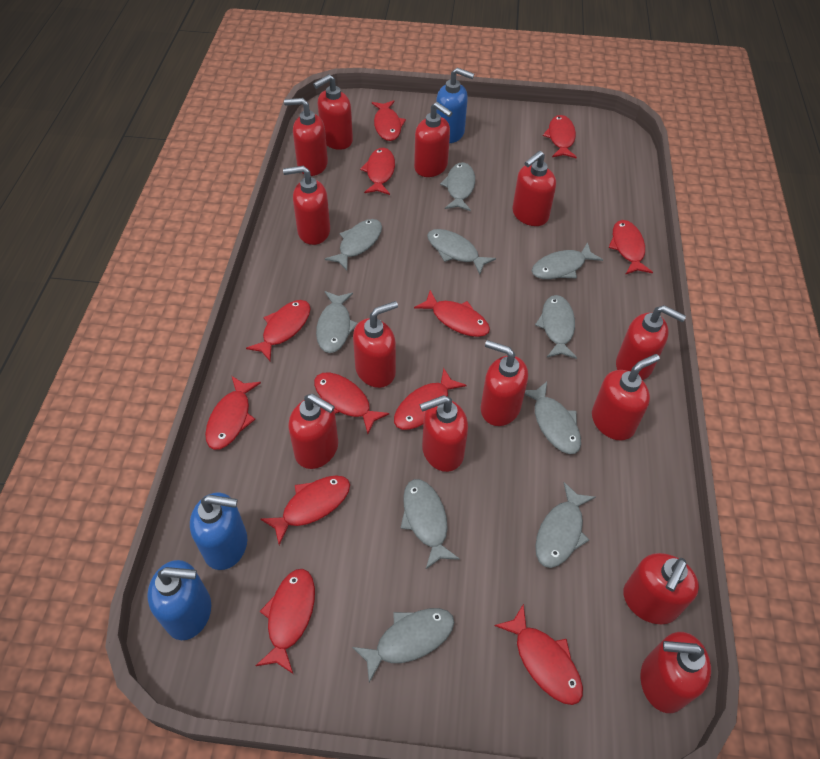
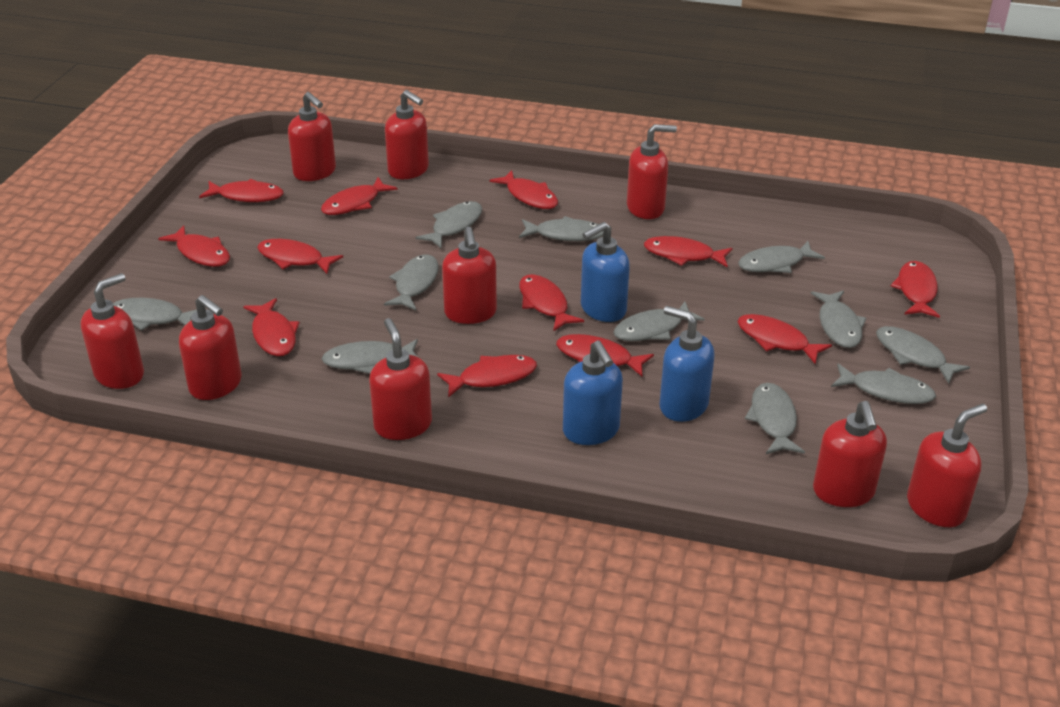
grey fish: 10 -> 11
red soap dispenser: 13 -> 9

